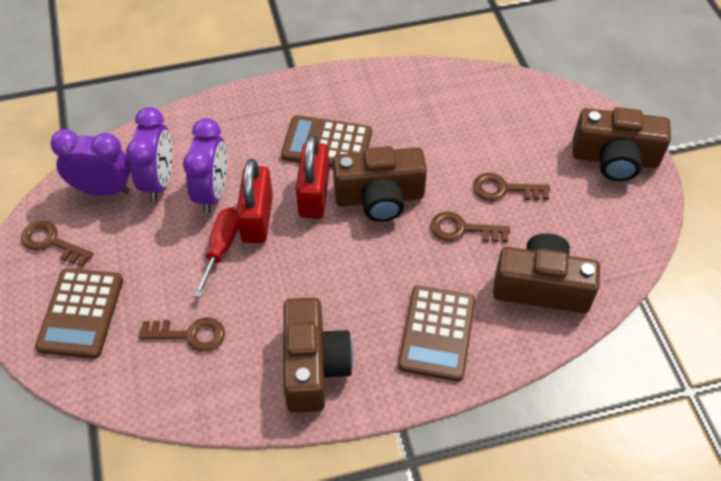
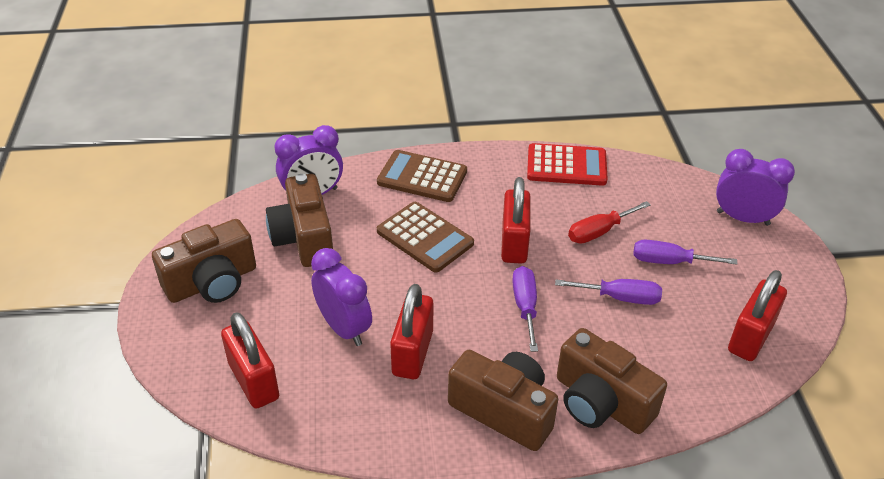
brown calculator: 3 -> 2
brown key: 4 -> 0
purple screwdriver: 0 -> 3
red calculator: 0 -> 1
red padlock: 2 -> 4

